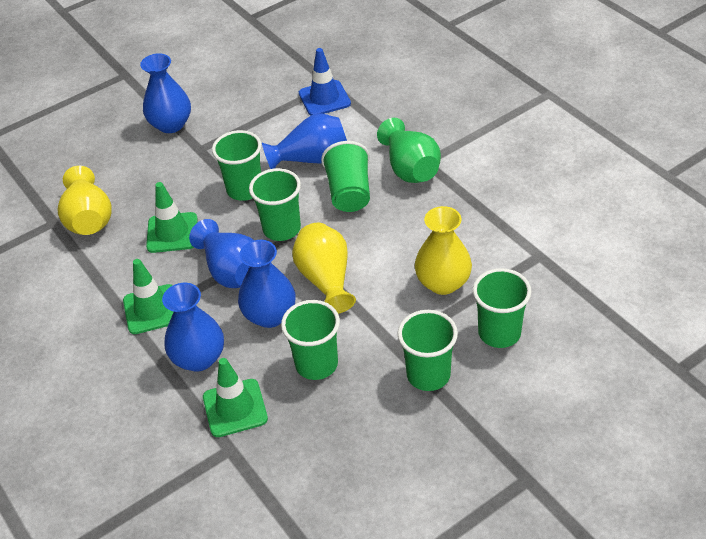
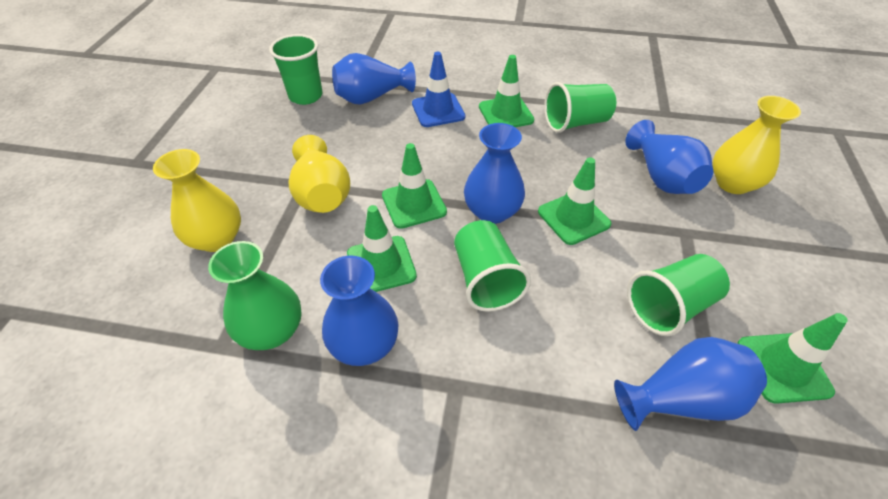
green cup: 6 -> 4
green traffic cone: 3 -> 5

